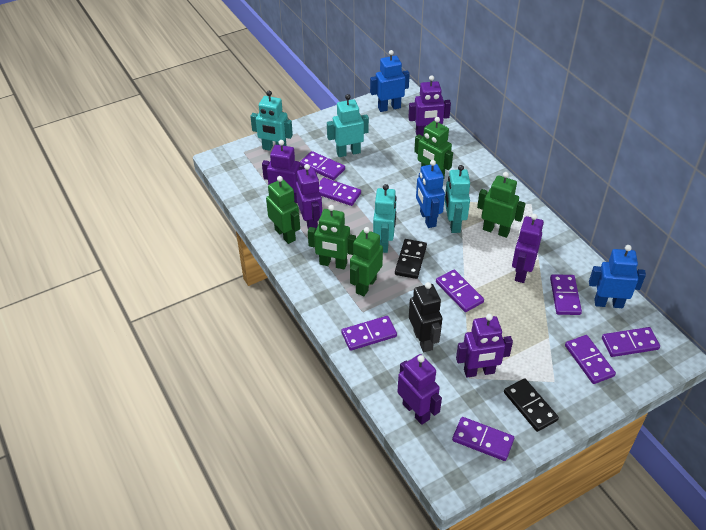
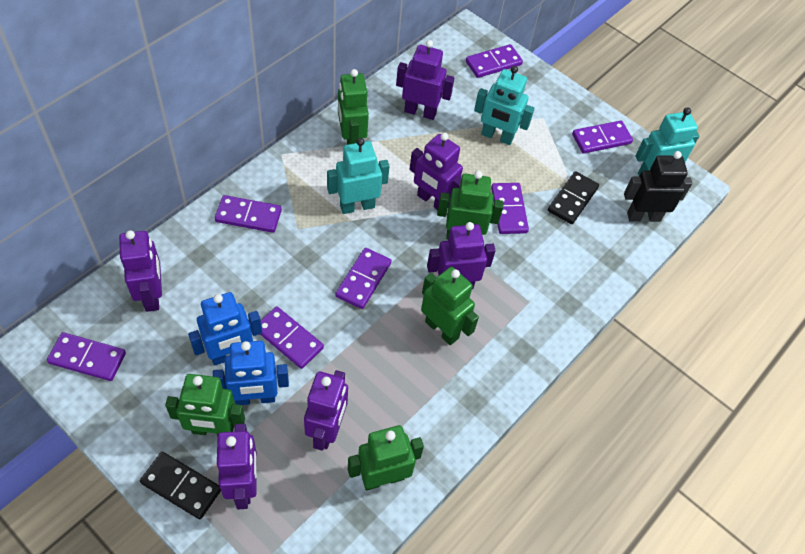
blue robot: 3 -> 2
purple domino: 8 -> 7
turquoise robot: 4 -> 3

